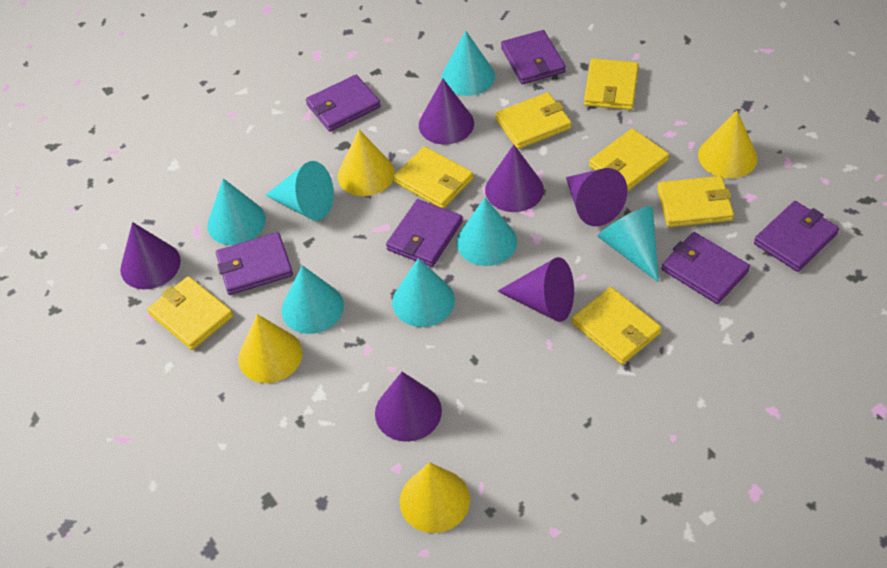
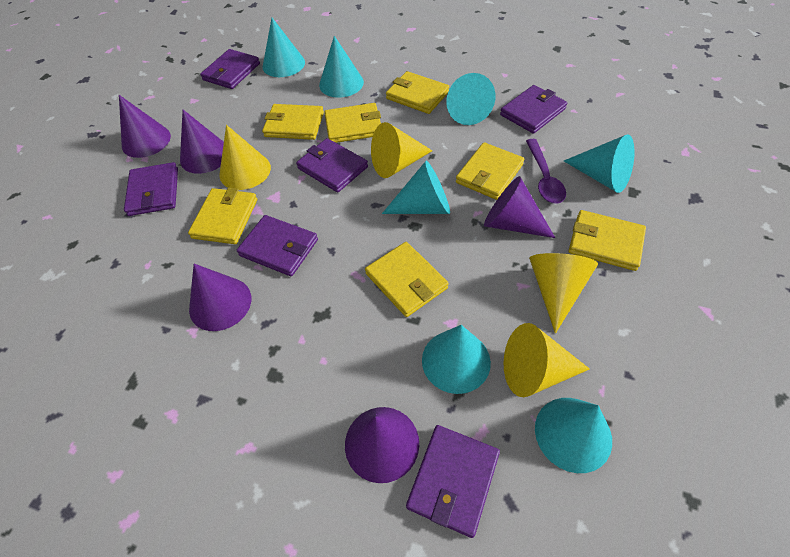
purple cone: 6 -> 5
purple spoon: 0 -> 1

